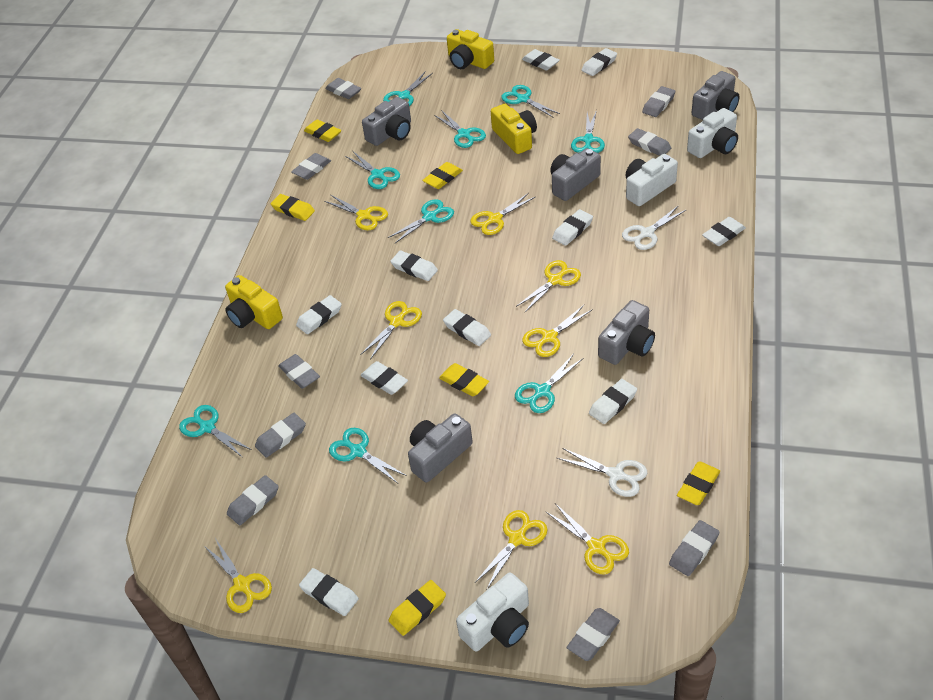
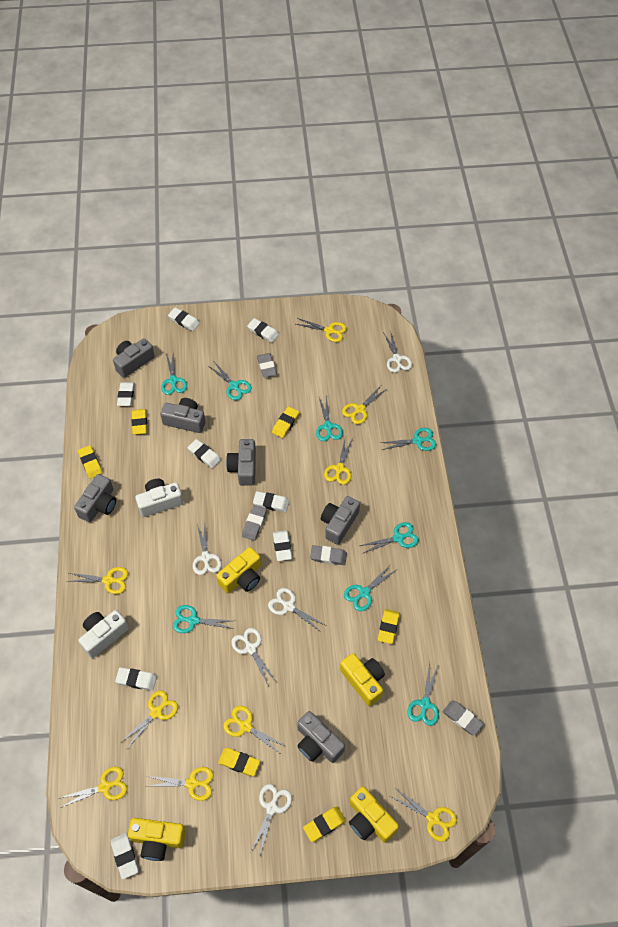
grey camera: 5 -> 6
grey eraser: 9 -> 4
turquoise scissors: 9 -> 8
white camera: 3 -> 2
white eraser: 10 -> 8
white scissors: 2 -> 5
yellow camera: 3 -> 4
yellow scissors: 8 -> 9

